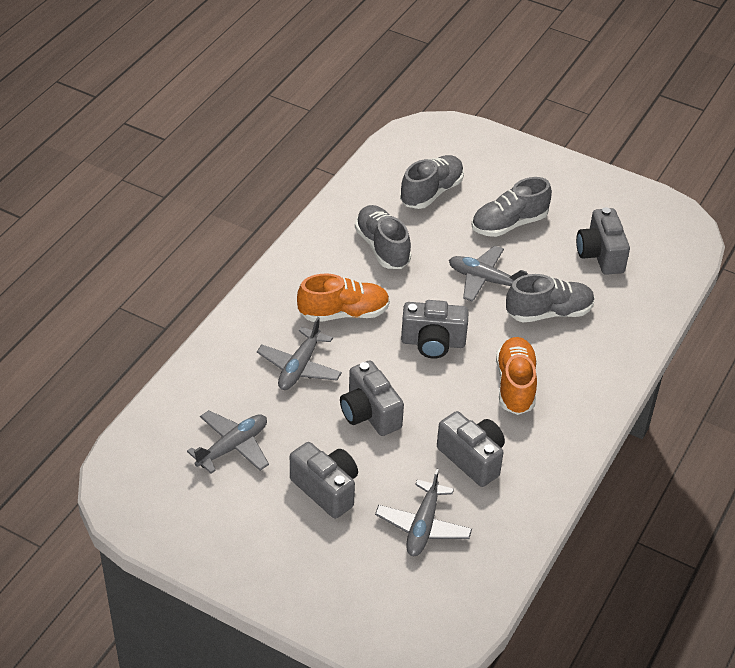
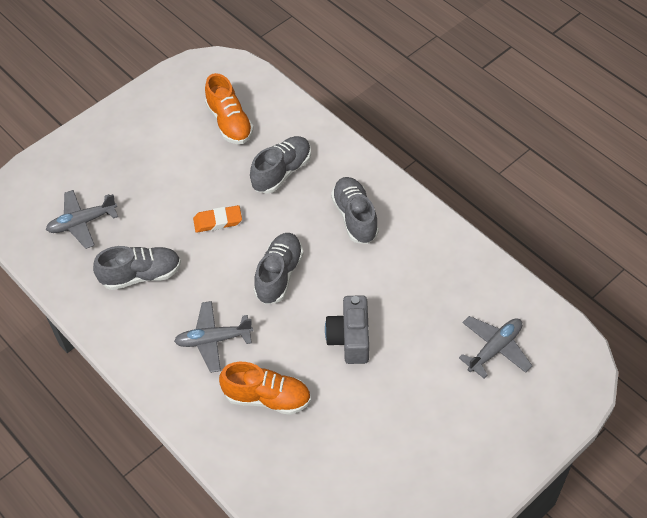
grey camera: 5 -> 1
grey plane: 4 -> 3
orange eraser: 0 -> 1

